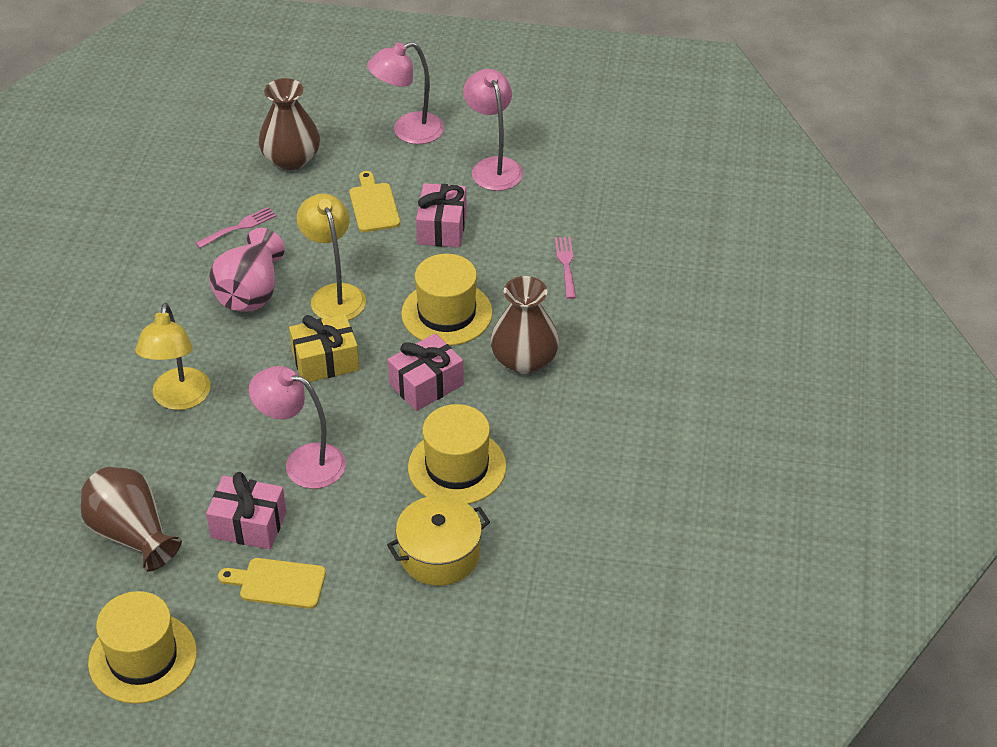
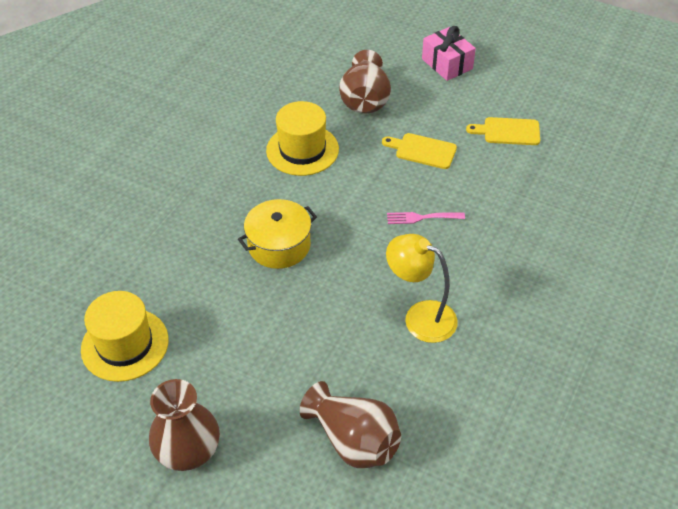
pink fork: 2 -> 1
pink gift: 3 -> 1
pink lamp: 3 -> 0
pink vase: 1 -> 0
yellow gift: 1 -> 0
yellow hat: 3 -> 2
yellow lamp: 2 -> 1

